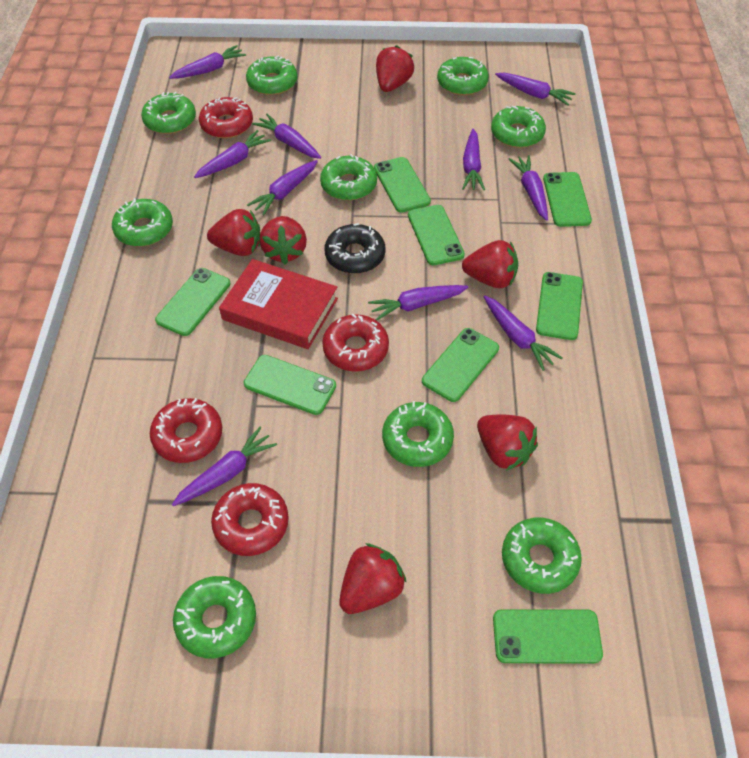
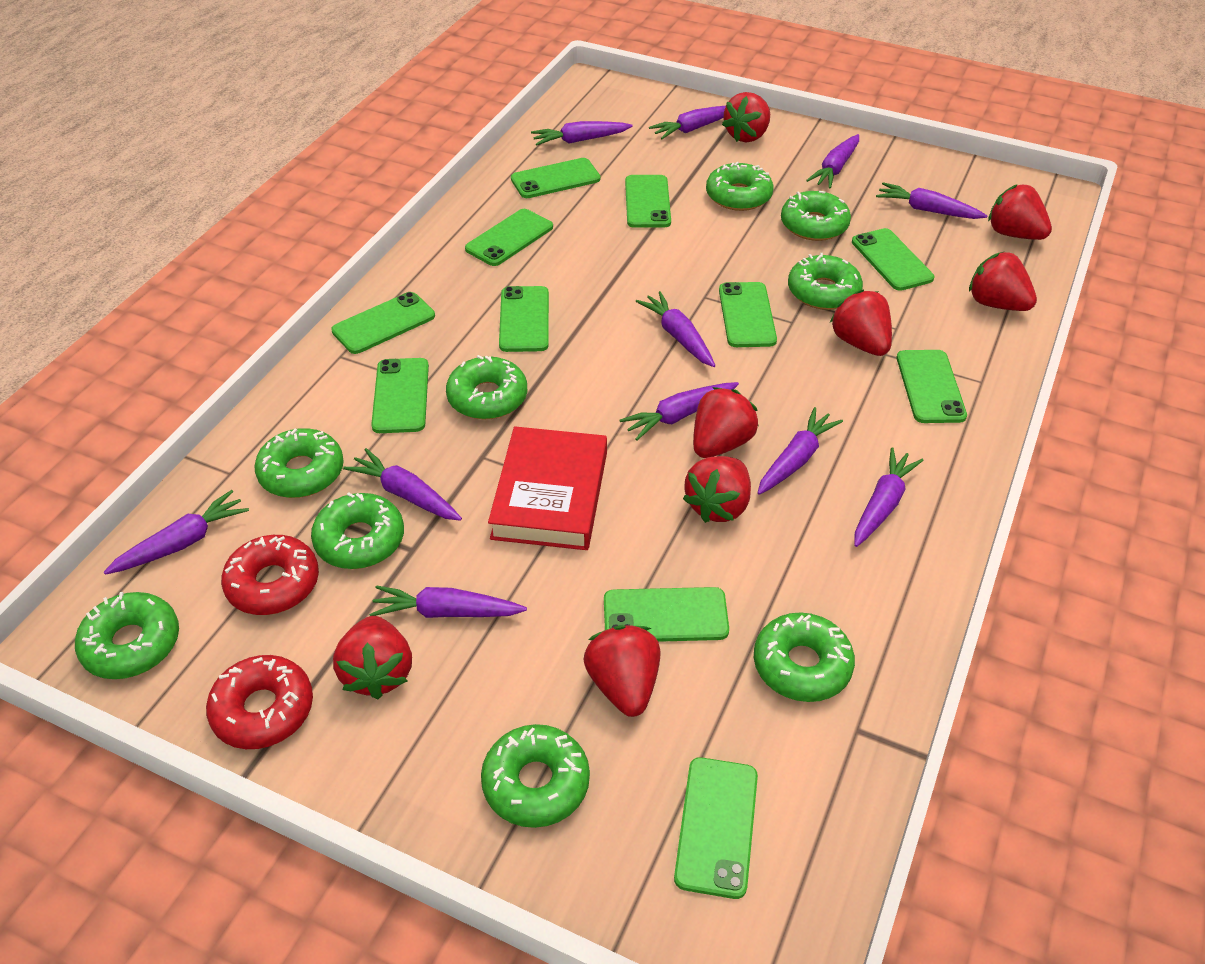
black donut: 1 -> 0
green phone: 8 -> 11
purple carrot: 10 -> 11
red donut: 4 -> 2
red strawberry: 6 -> 8

